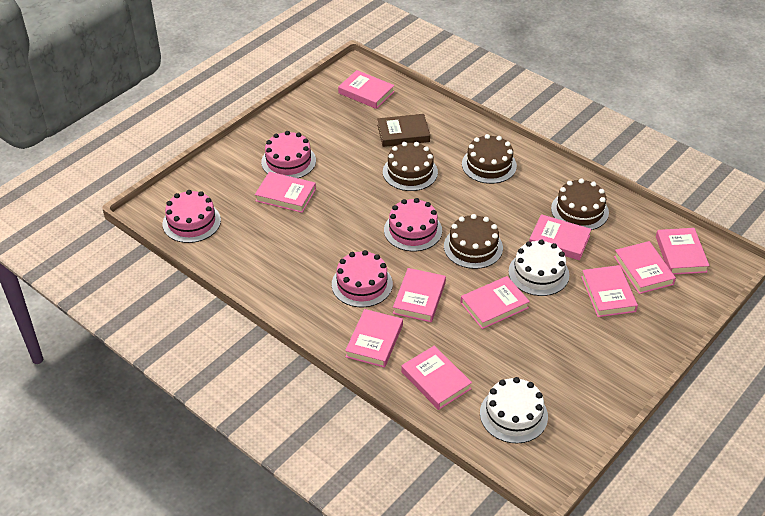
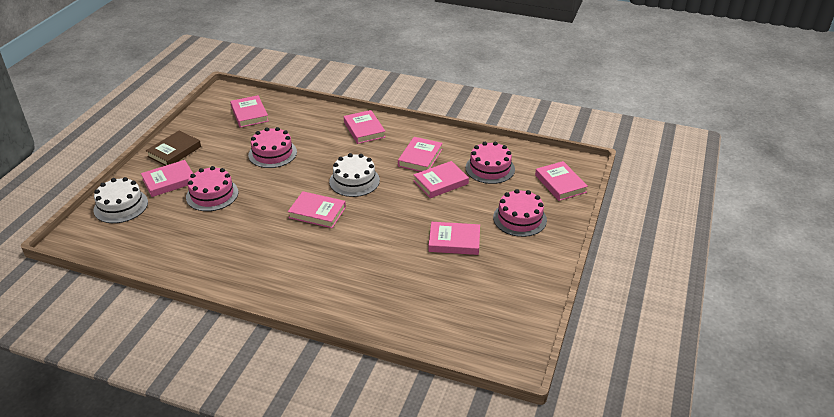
brown cake: 4 -> 0
pink book: 10 -> 8

